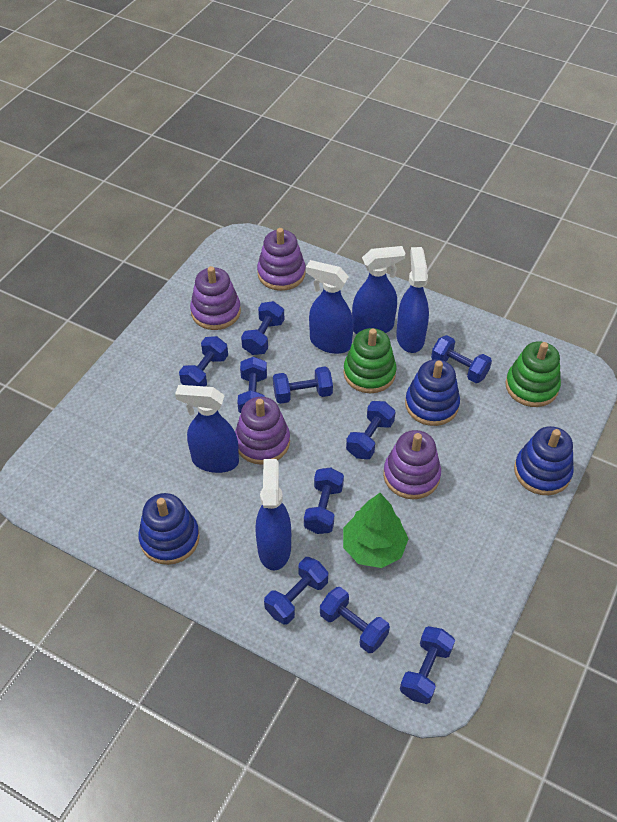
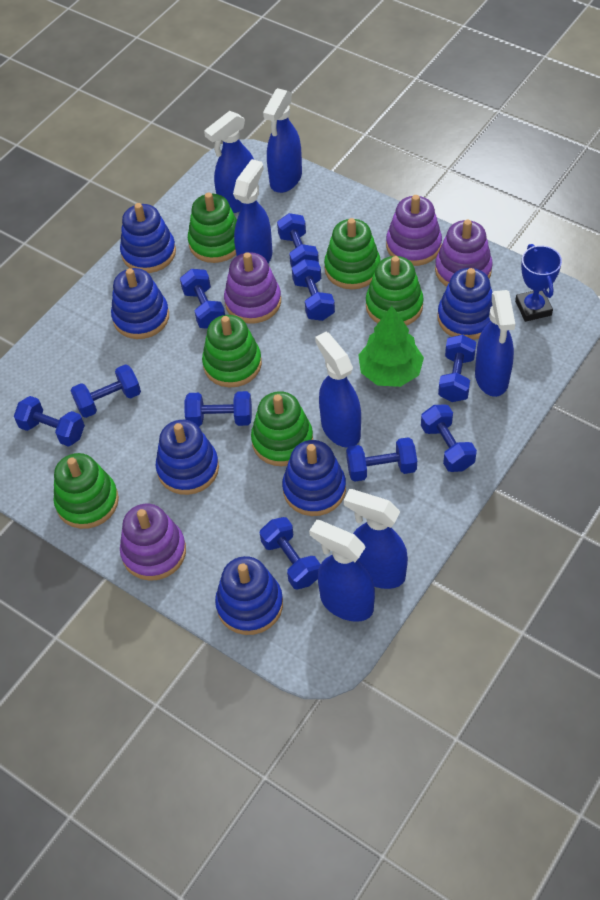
blue spray bottle: 5 -> 7
blue stacking toy: 3 -> 6
blue trophy: 0 -> 1
green stacking toy: 2 -> 6

